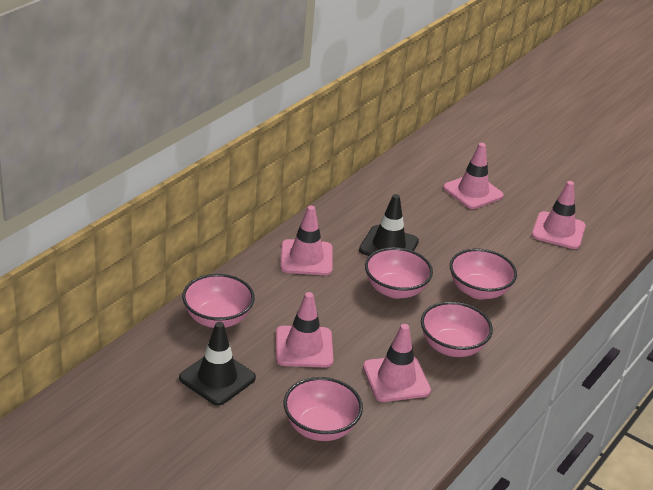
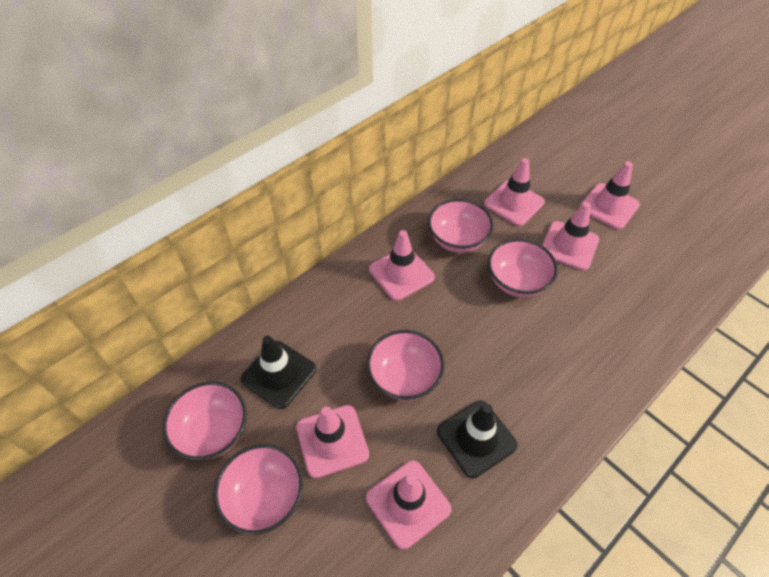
pink traffic cone: 5 -> 6

